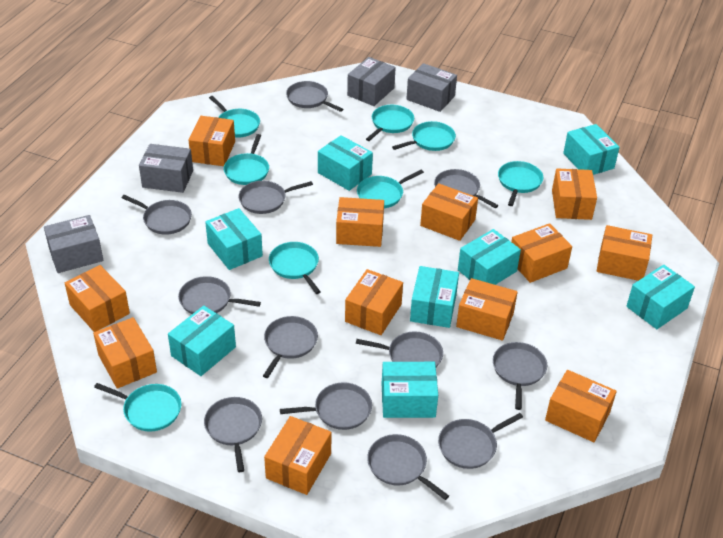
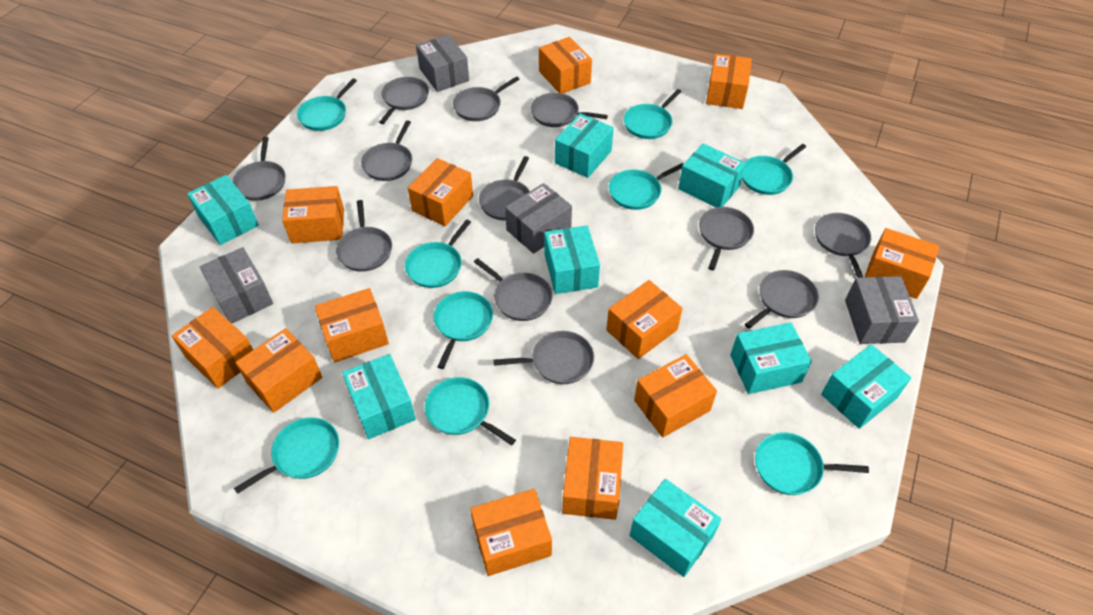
turquoise pan: 8 -> 9

